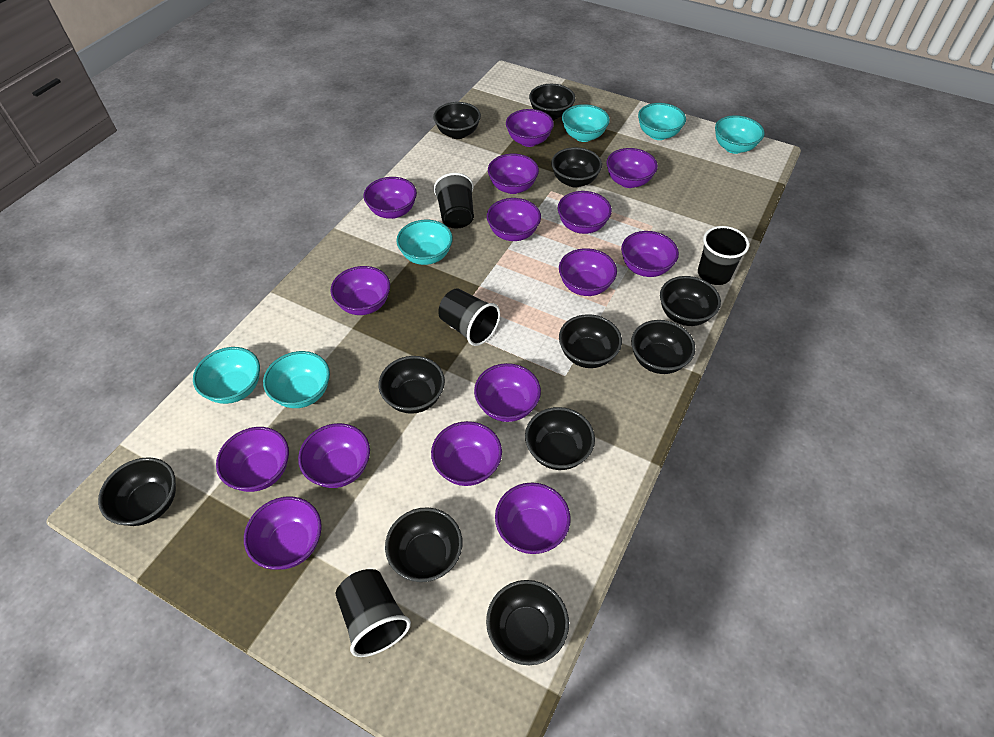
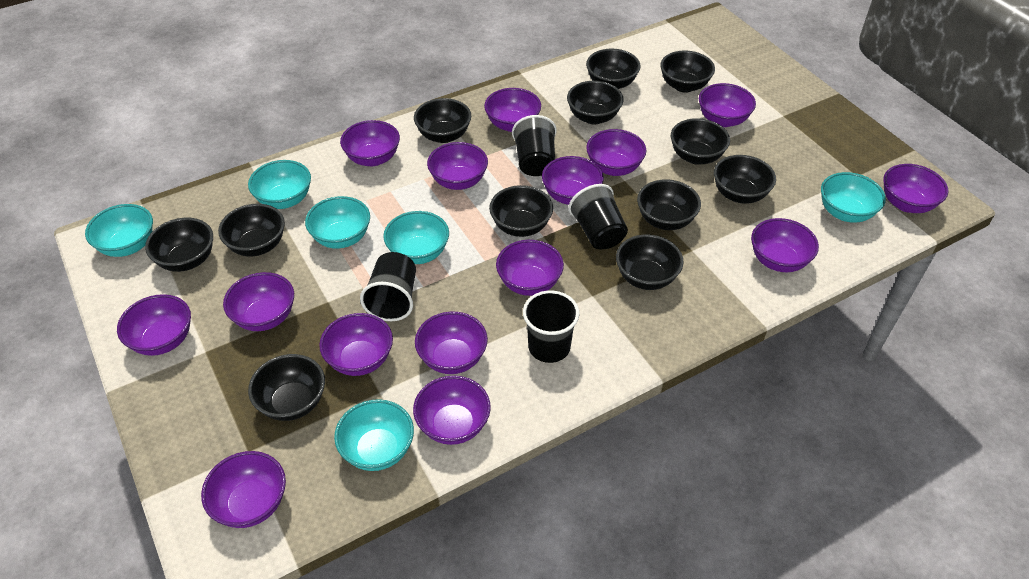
black bowl: 11 -> 12

